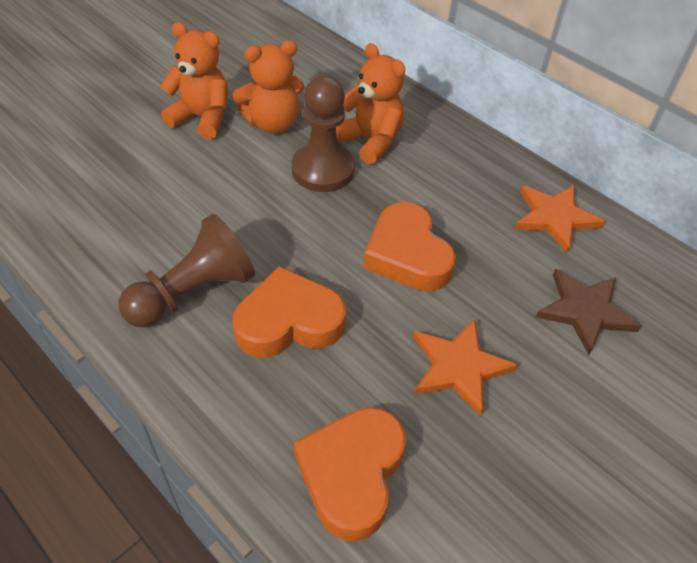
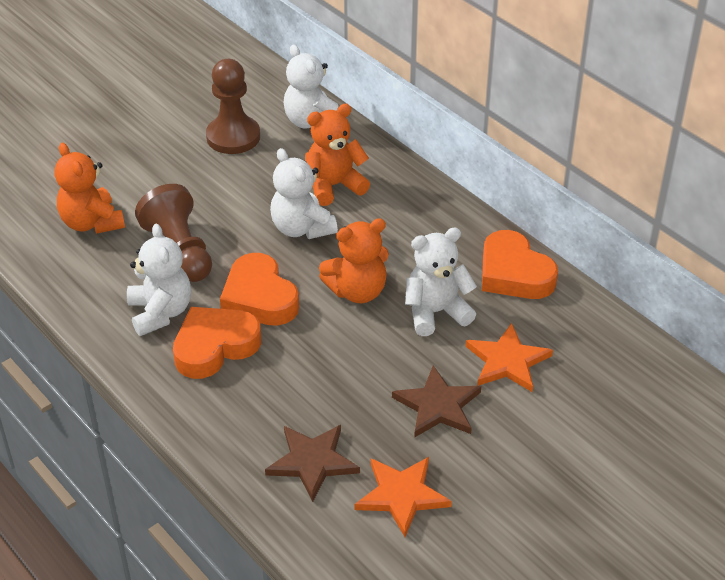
brown star: 1 -> 2
white teddy bear: 0 -> 4

